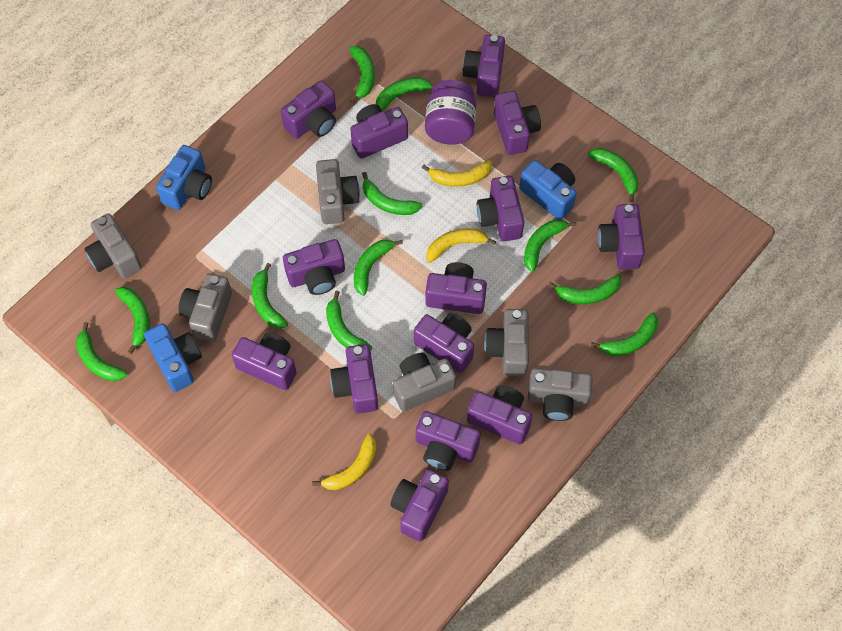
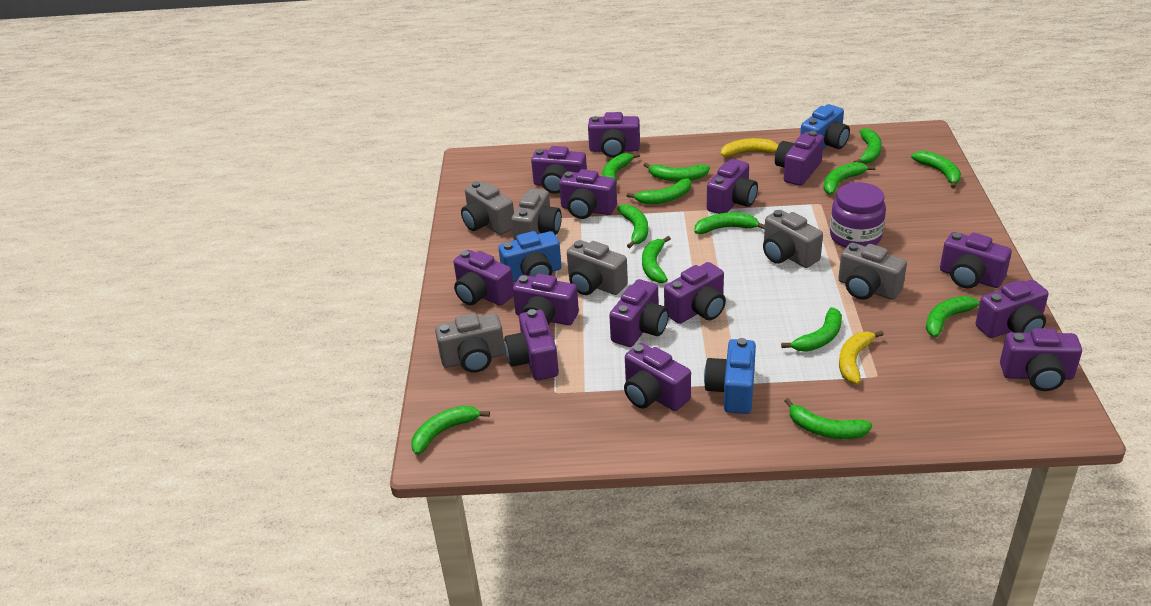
green banana: 12 -> 13
yellow banana: 3 -> 2

